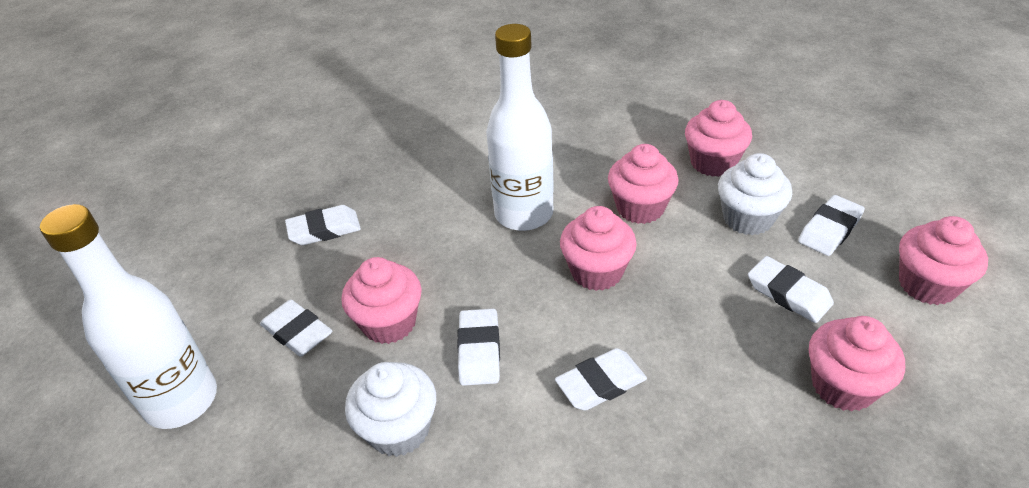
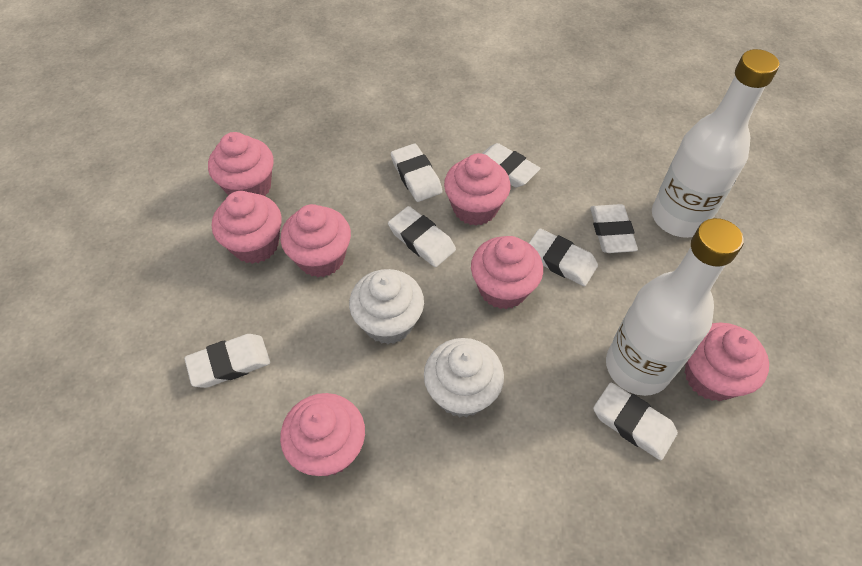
pink cupcake: 6 -> 7
white eraser: 6 -> 7

